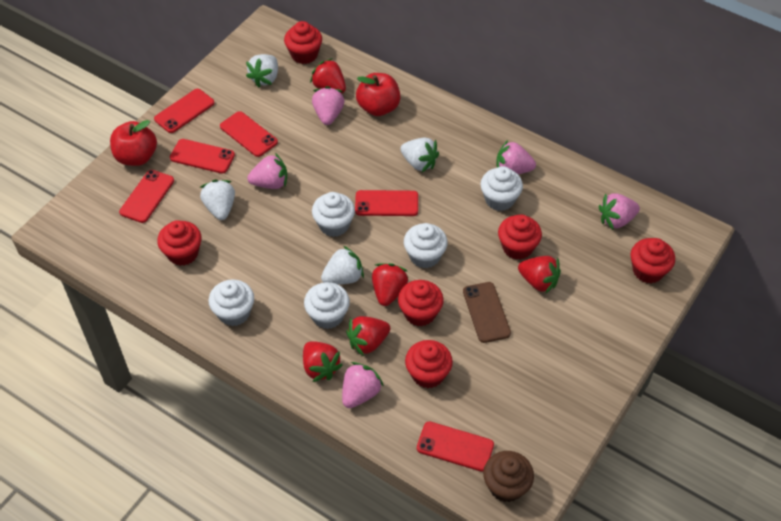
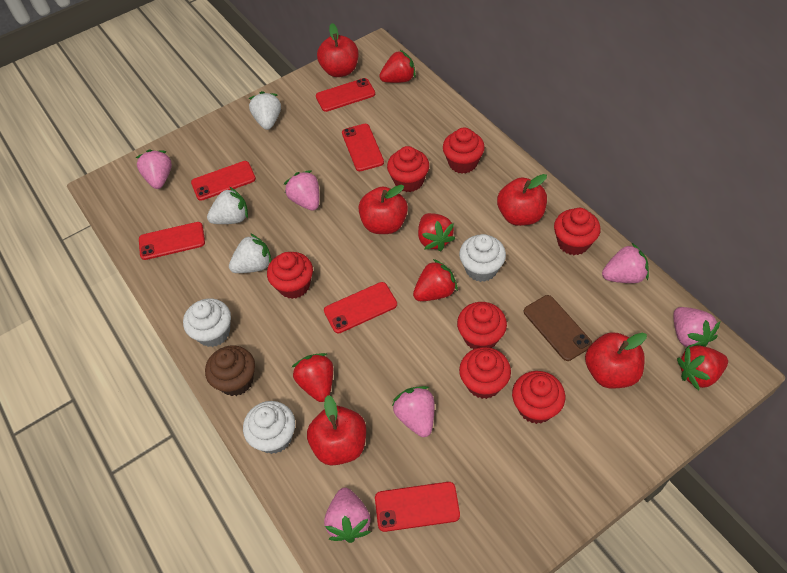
pink strawberry: 5 -> 6
red apple: 2 -> 5
red cupcake: 6 -> 7
white cupcake: 5 -> 3
white strawberry: 4 -> 3

